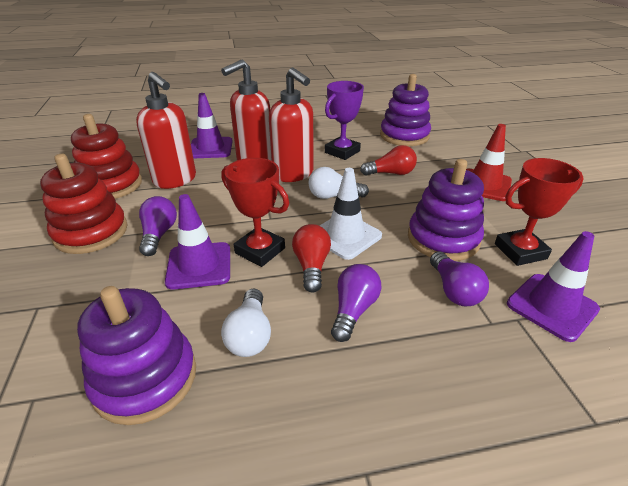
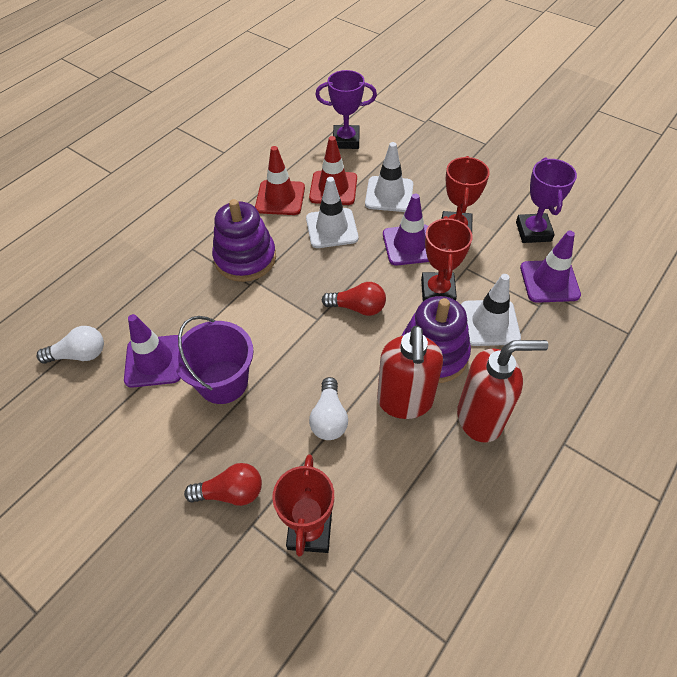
purple bucket: 0 -> 1
purple light bulb: 3 -> 0
purple stacking toy: 3 -> 2
purple trophy: 1 -> 2
red soap dispenser: 3 -> 2
red stacking toy: 2 -> 0
red traffic cone: 1 -> 2
red trophy: 2 -> 3
white traffic cone: 1 -> 3

